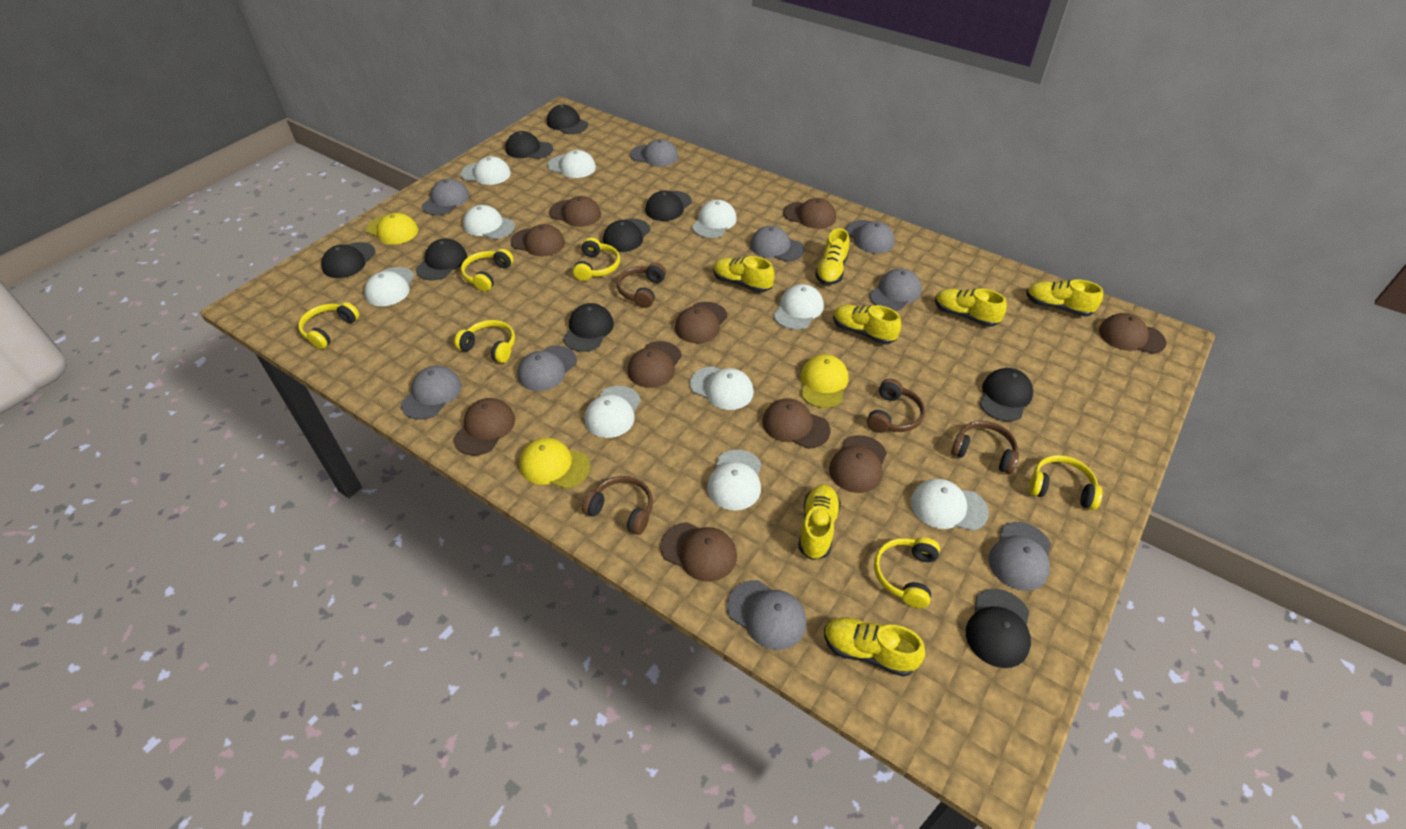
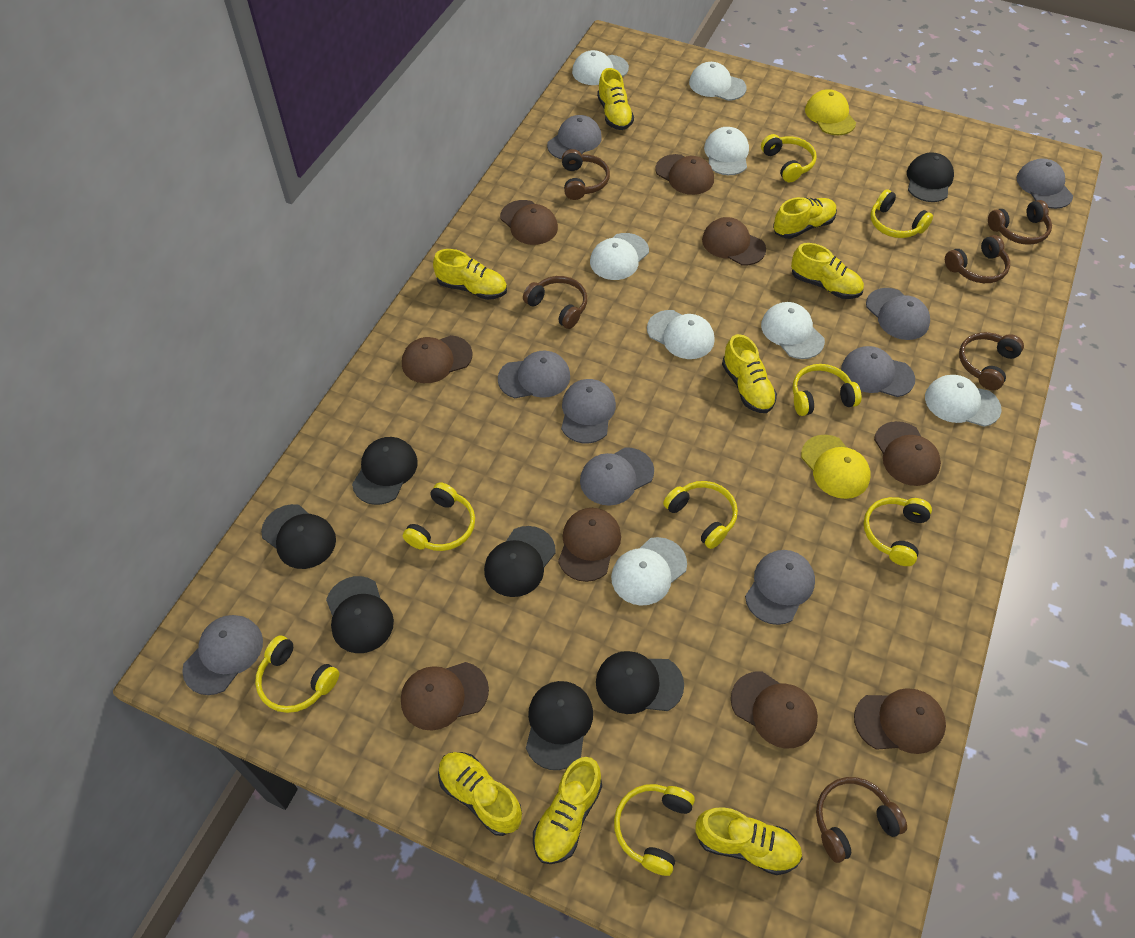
black cap: 9 -> 7
brown cap: 10 -> 9
brown headphones: 4 -> 6
white cap: 10 -> 8
yellow cap: 3 -> 2
yellow headphones: 6 -> 8
yellow shoe: 7 -> 8

